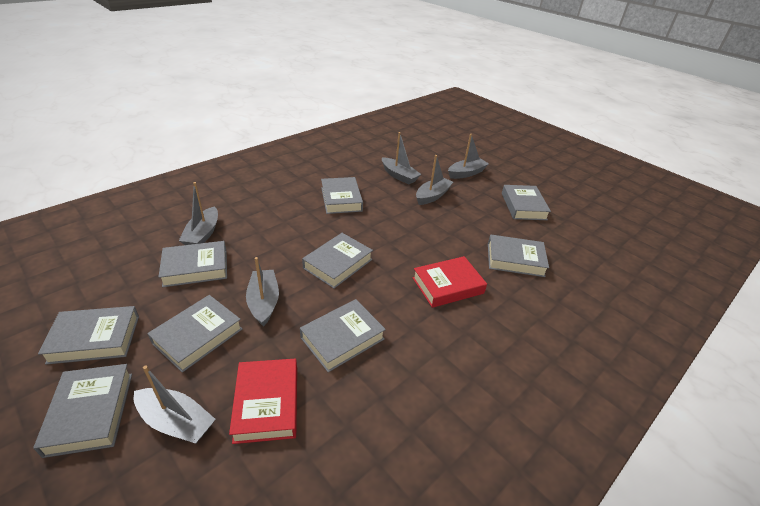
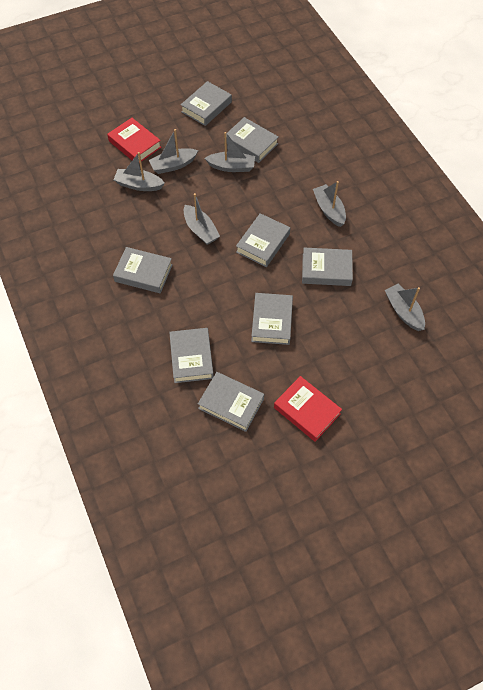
grey book: 9 -> 8

